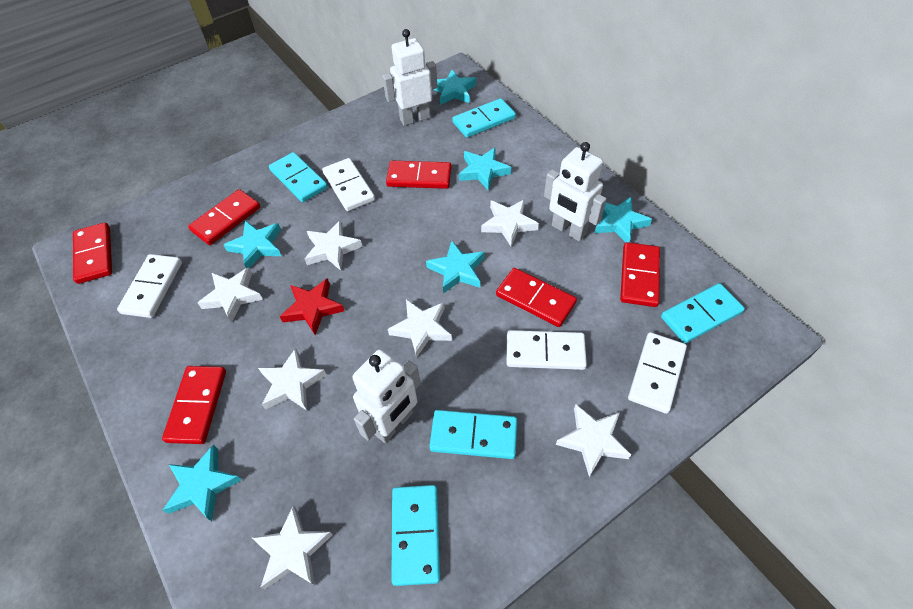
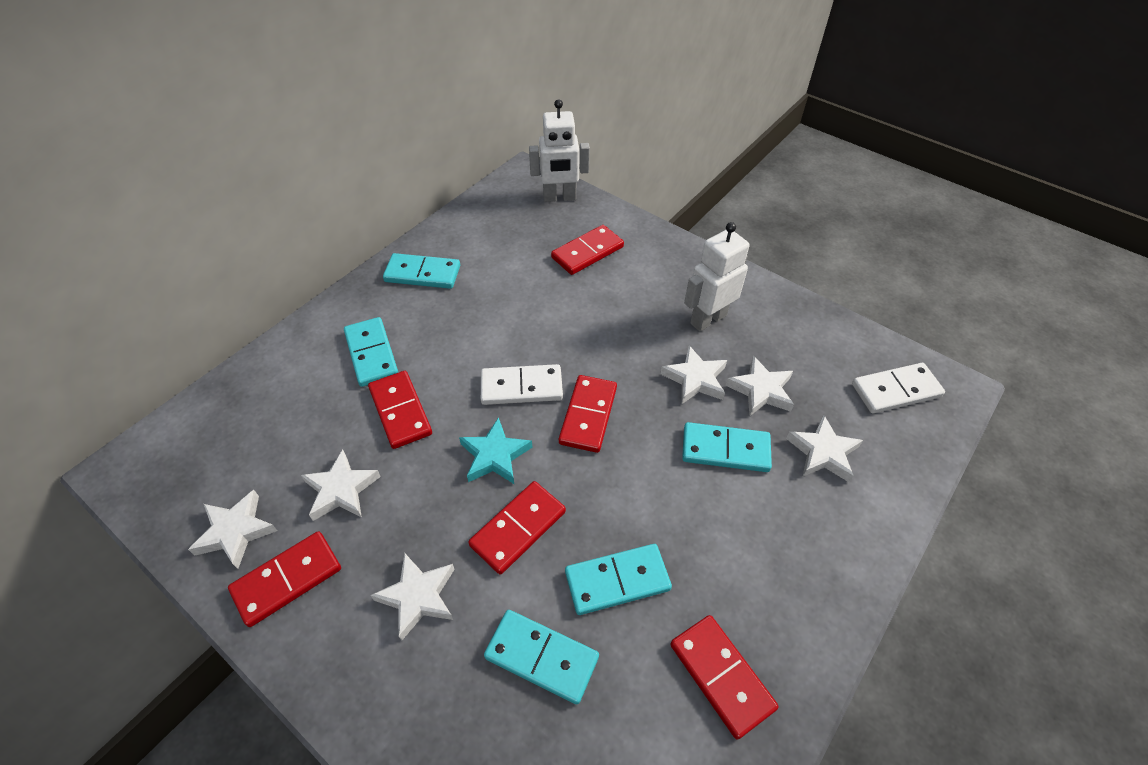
red star: 1 -> 0
turquoise star: 6 -> 1
white domino: 4 -> 2
white robot: 3 -> 2
white star: 7 -> 6

